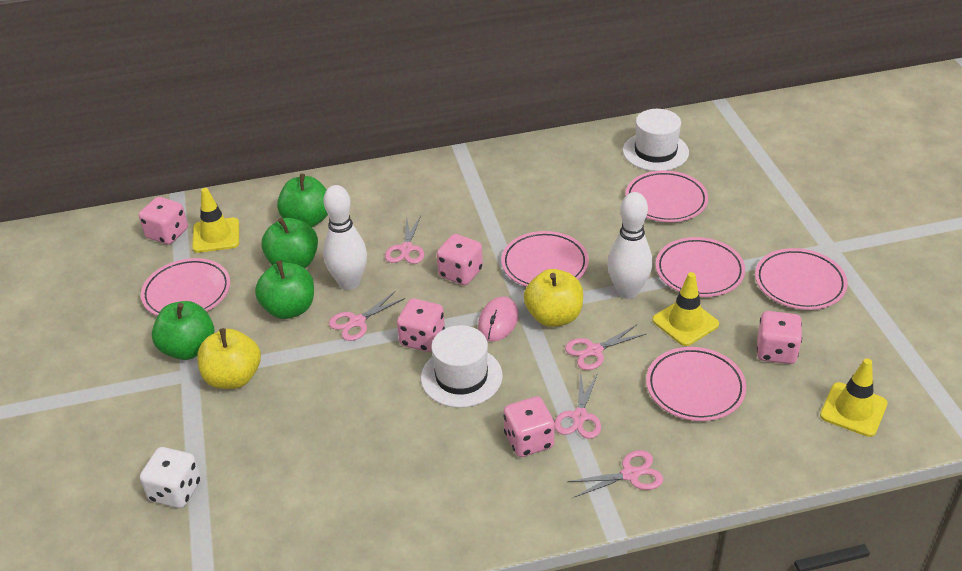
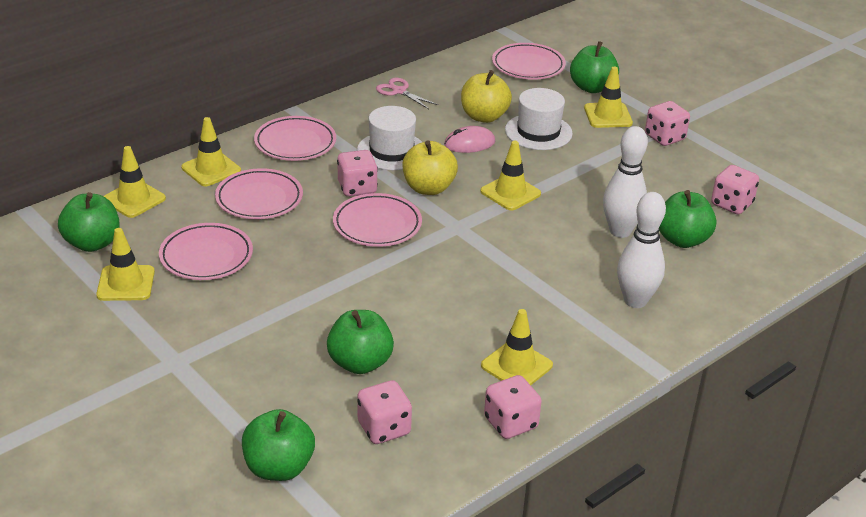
green apple: 4 -> 5
pink plate: 6 -> 5
pink scissors: 5 -> 1
white dice: 1 -> 0
yellow traffic cone: 3 -> 6

